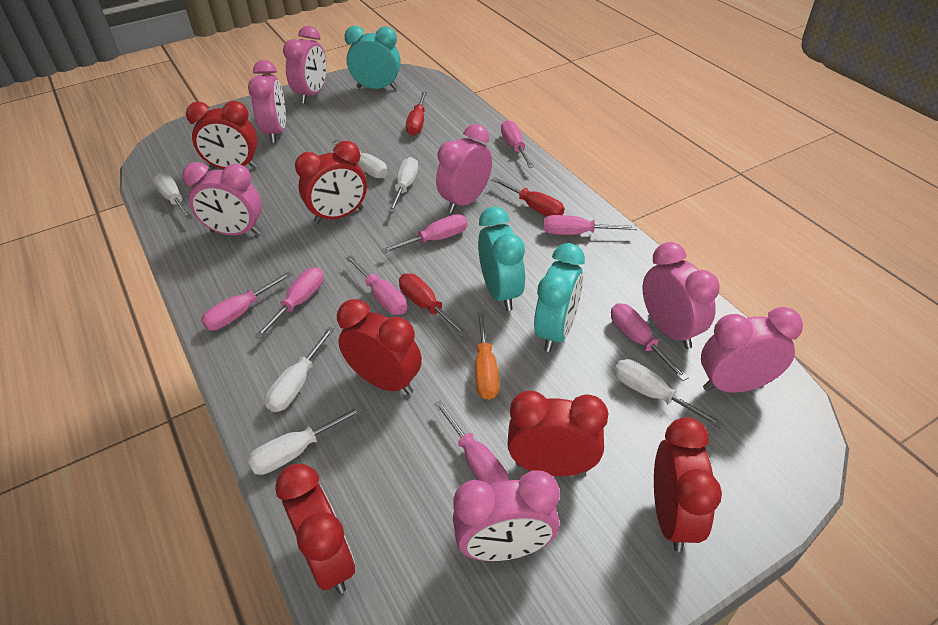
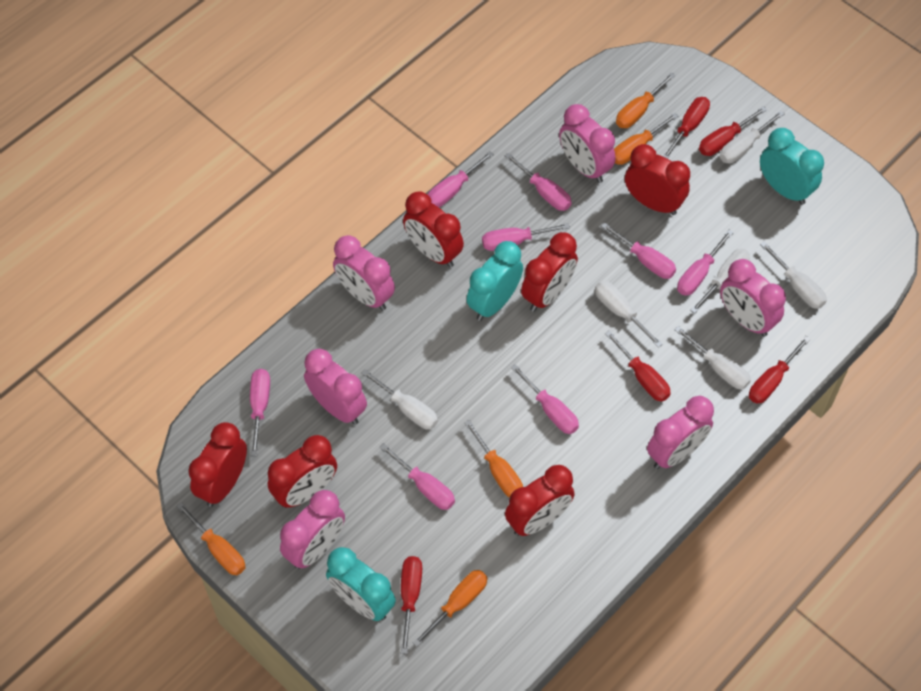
orange screwdriver: 1 -> 5
pink clock: 7 -> 6
red screwdriver: 3 -> 5

